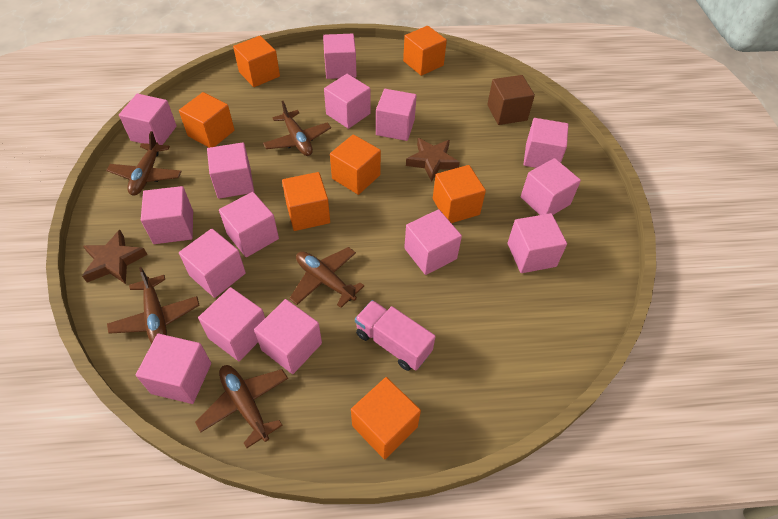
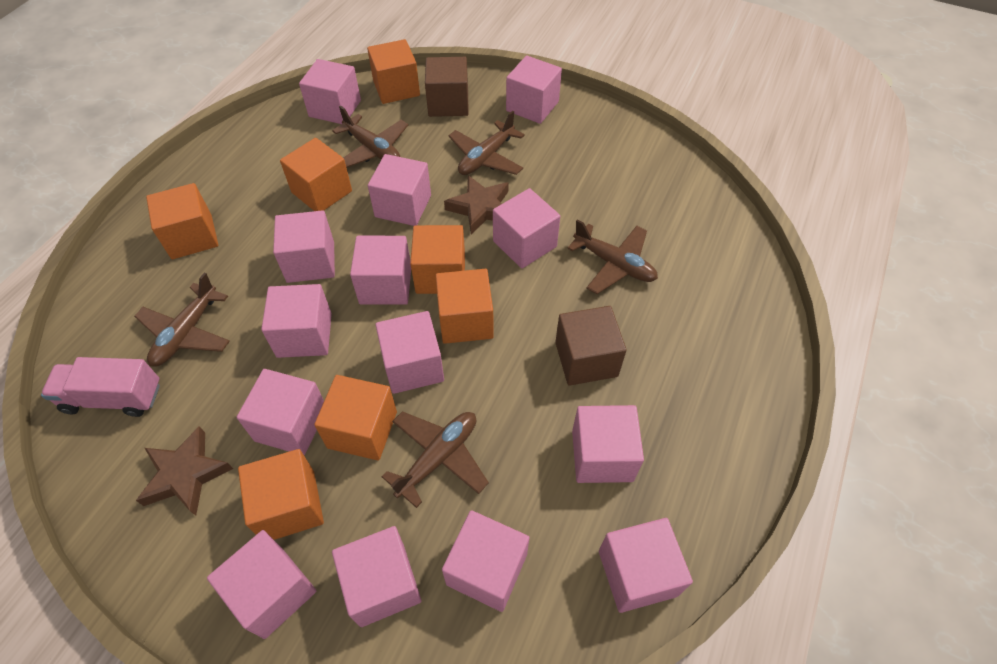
brown cube: 1 -> 2
pink cube: 15 -> 14

